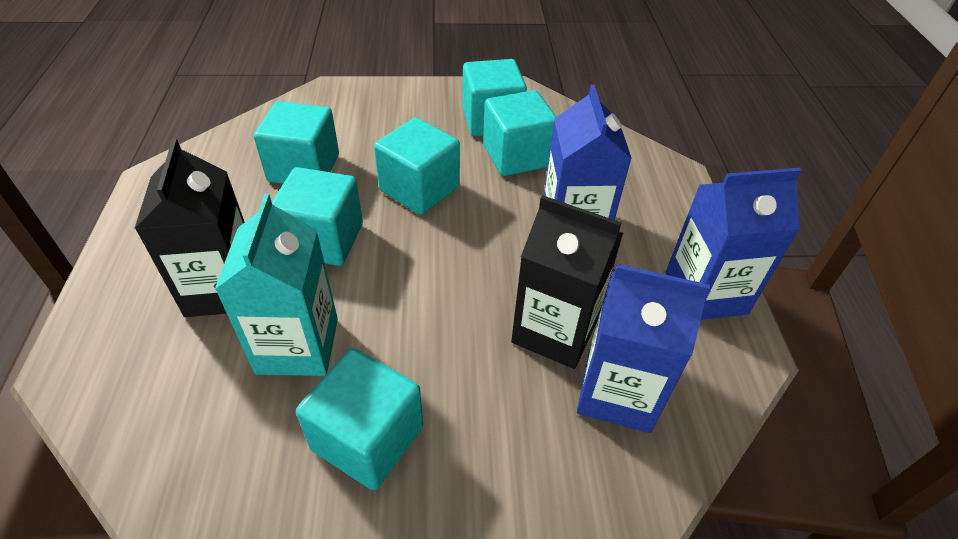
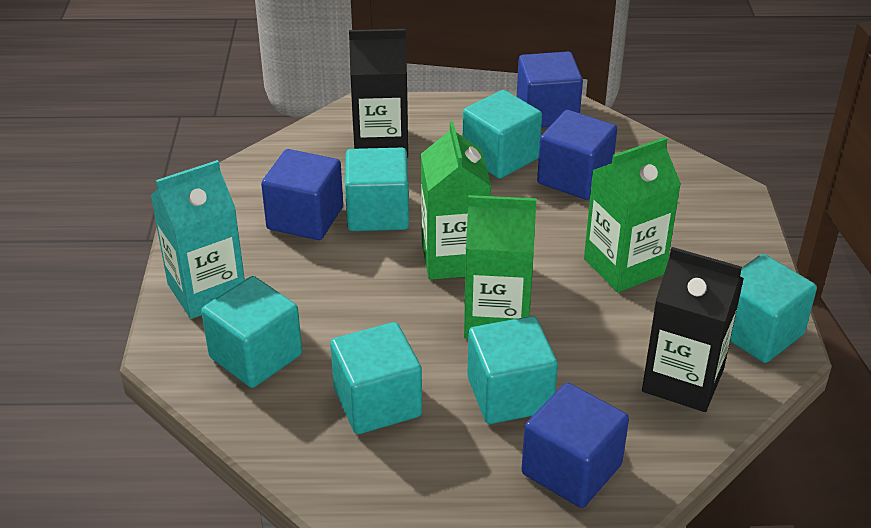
blue carton: 3 -> 0
blue cube: 0 -> 4
green carton: 0 -> 3

